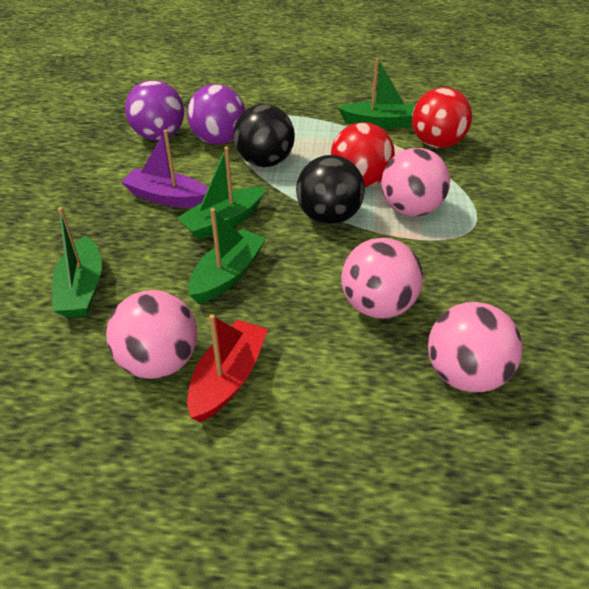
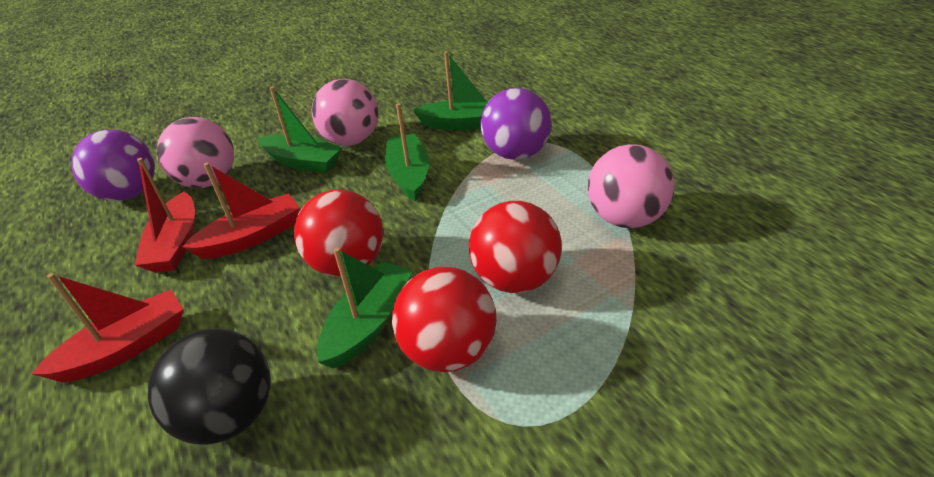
black ball: 2 -> 1
pink ball: 4 -> 3
purple boat: 1 -> 0
red ball: 2 -> 3
red boat: 1 -> 3

